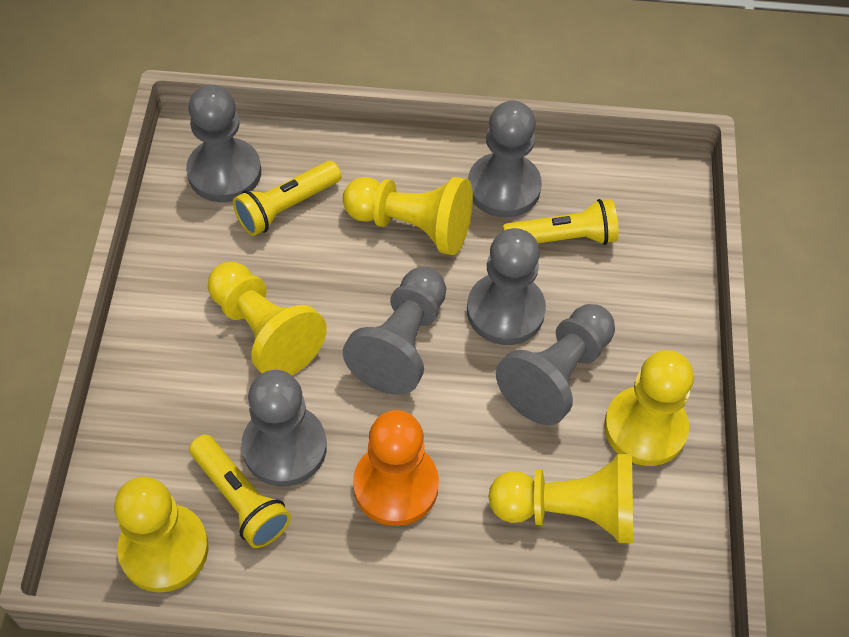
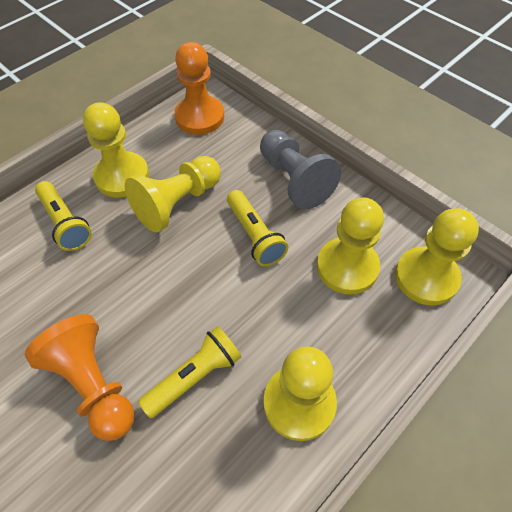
grey pawn: 6 -> 1
orange pawn: 1 -> 2

